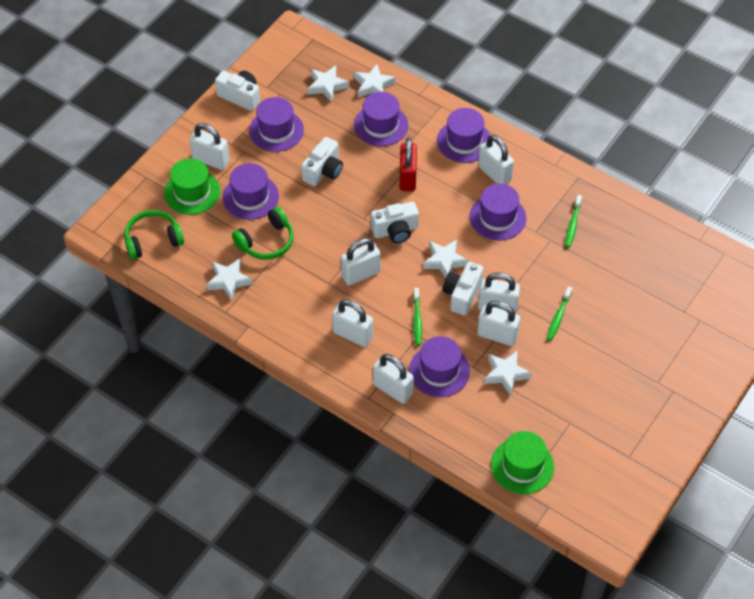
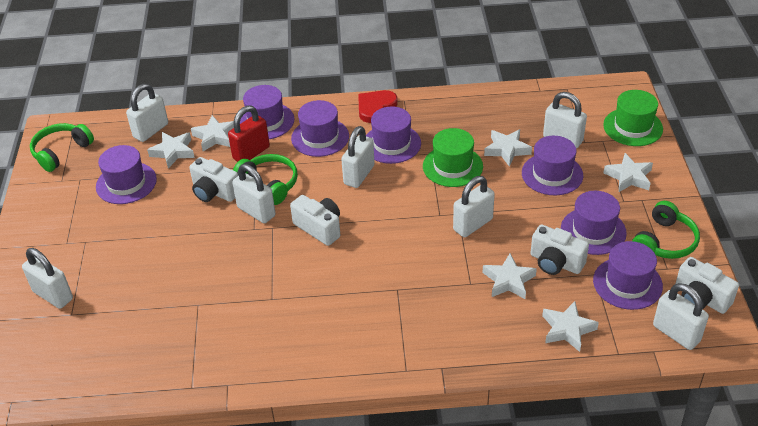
green headphones: 2 -> 3
green toothbrush: 3 -> 0
purple hat: 6 -> 7
red heart: 0 -> 1
white star: 5 -> 6

